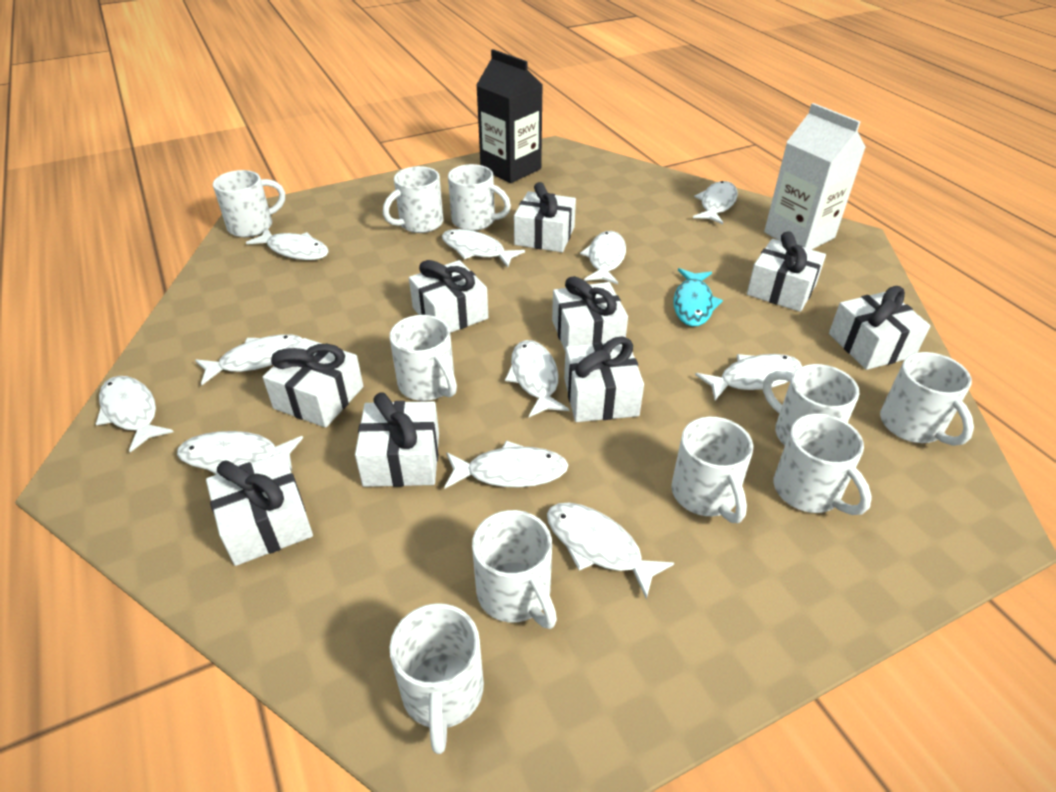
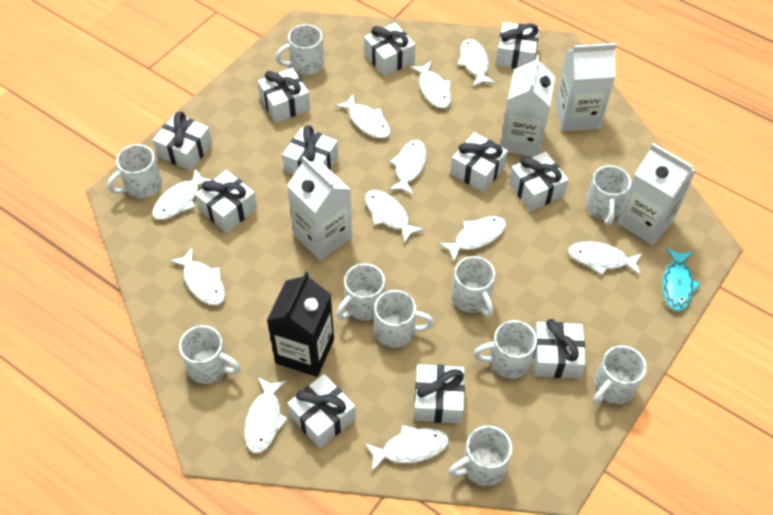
white carton: 1 -> 4
white gift: 9 -> 11

